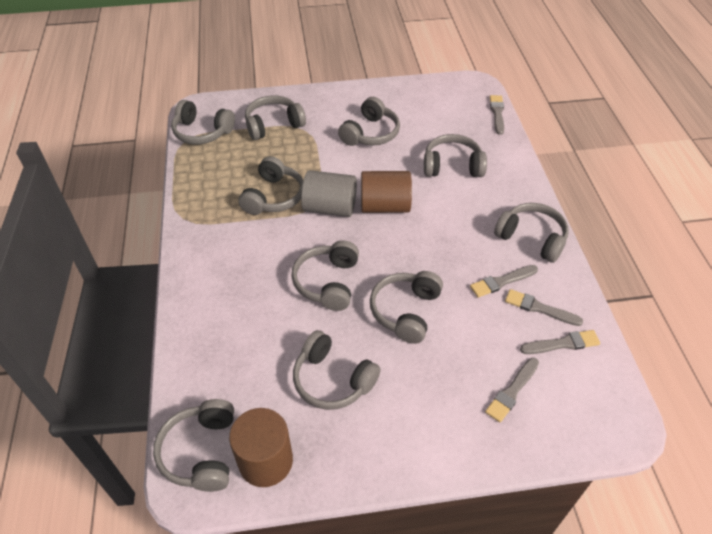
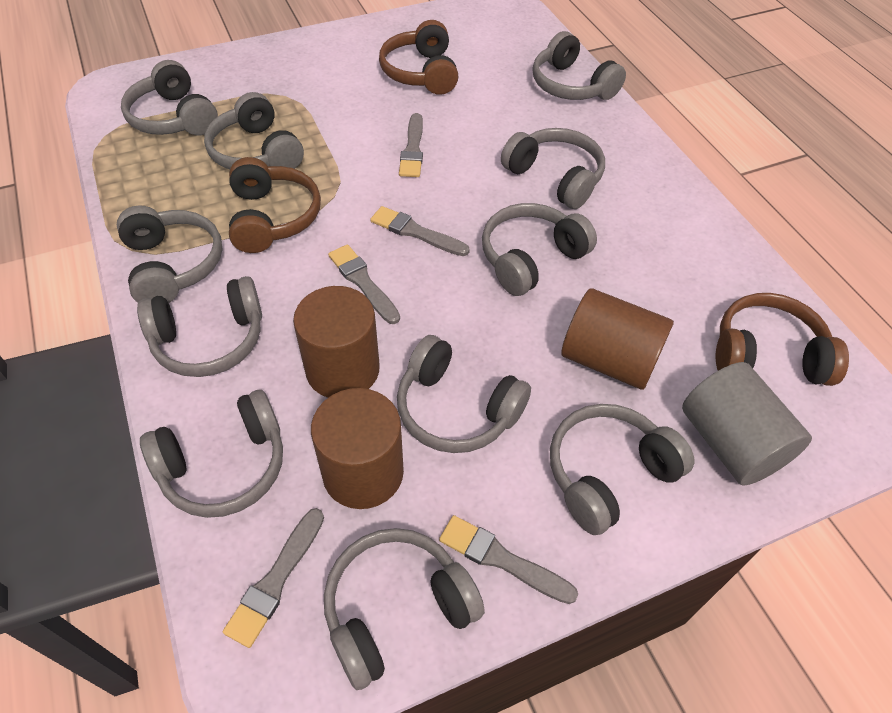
brown cylinder: 2 -> 3
brown headphones: 0 -> 3
grey headphones: 10 -> 11

